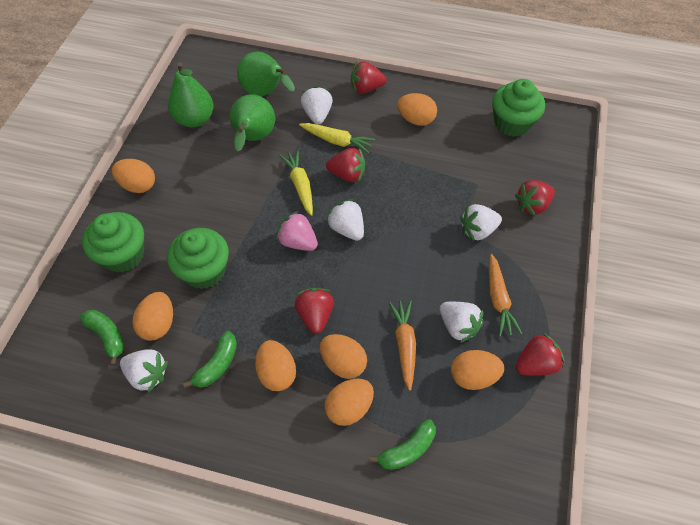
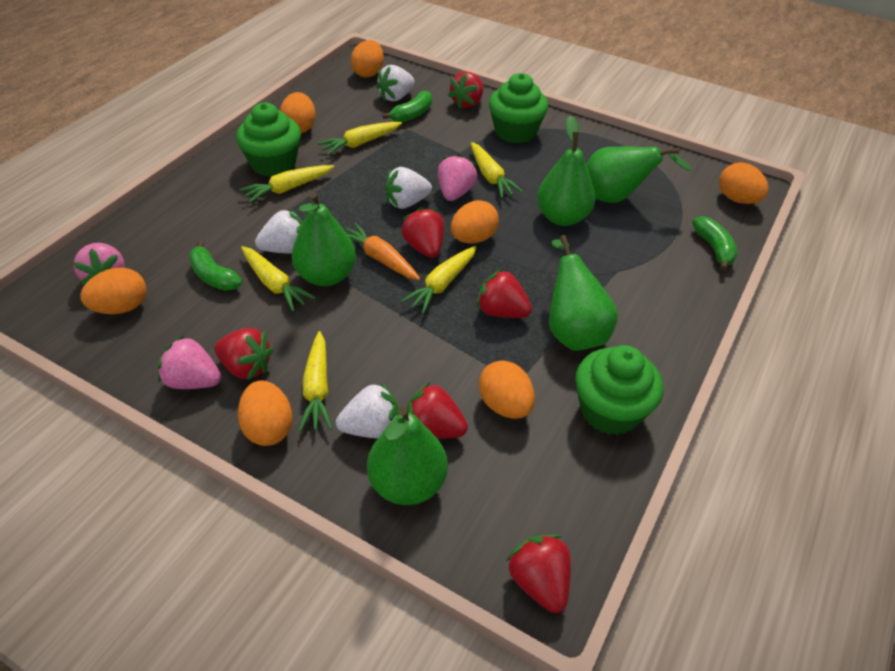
green pear: 3 -> 5
orange carrot: 2 -> 1
pink strawberry: 1 -> 3
red strawberry: 5 -> 6
white strawberry: 5 -> 4
yellow carrot: 2 -> 6

